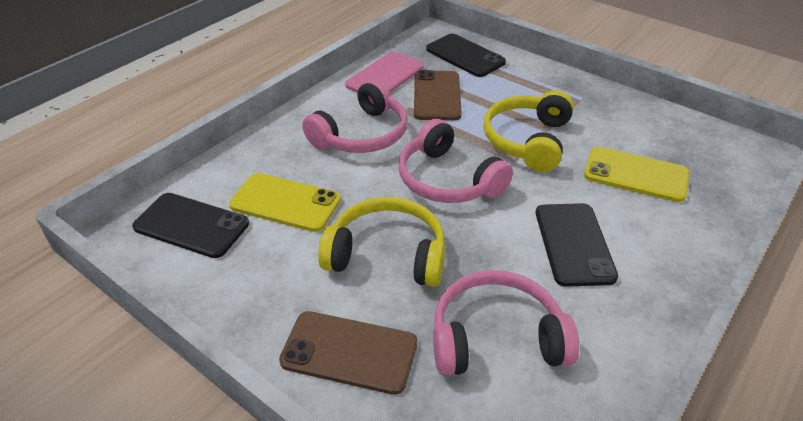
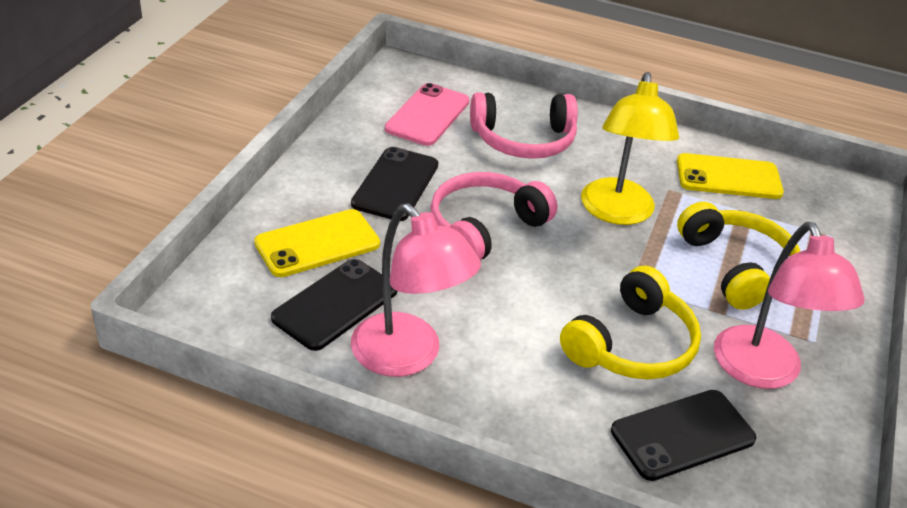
brown phone: 2 -> 0
pink headphones: 3 -> 2
pink lamp: 0 -> 2
yellow lamp: 0 -> 1

